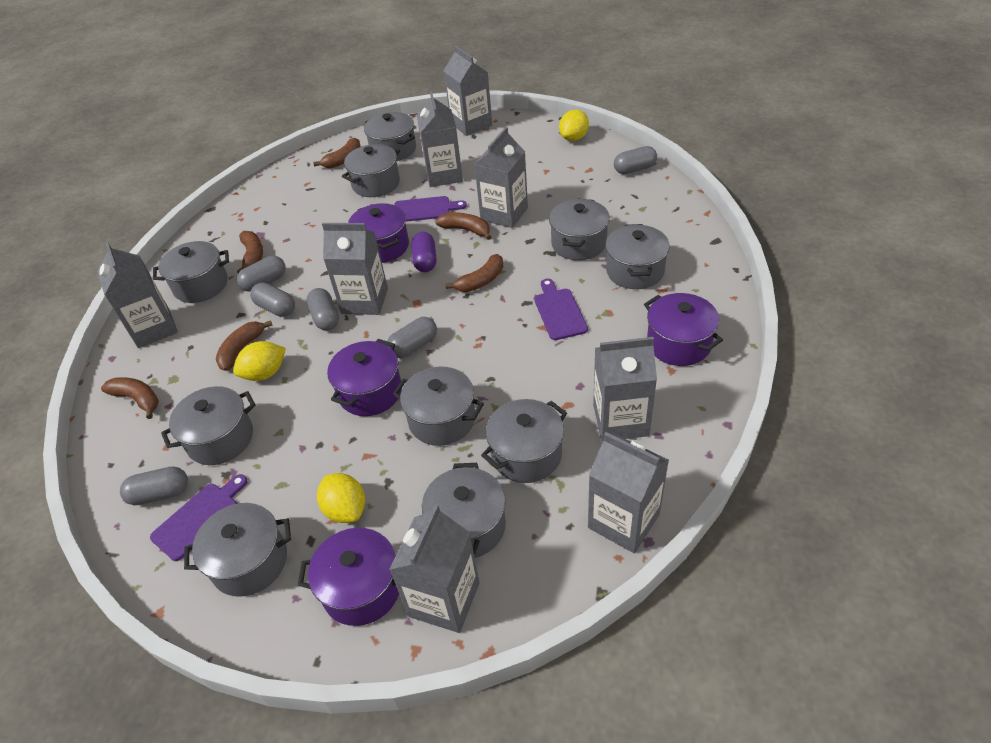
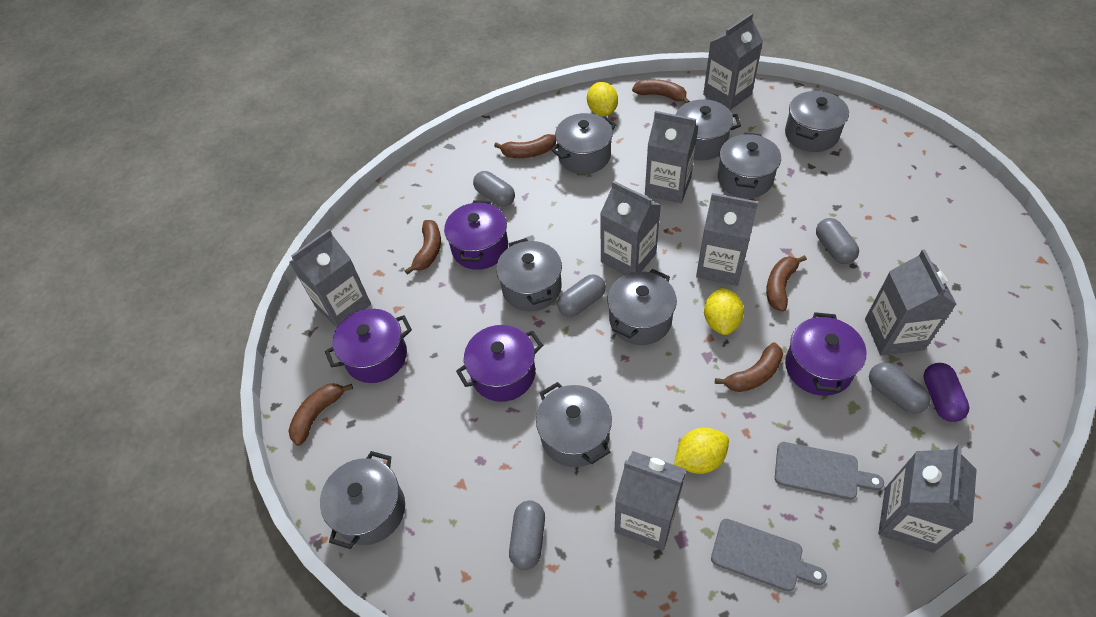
grey capsule: 6 -> 5
grey cutting board: 0 -> 2
grey pot: 10 -> 8
purple cutting board: 3 -> 0

